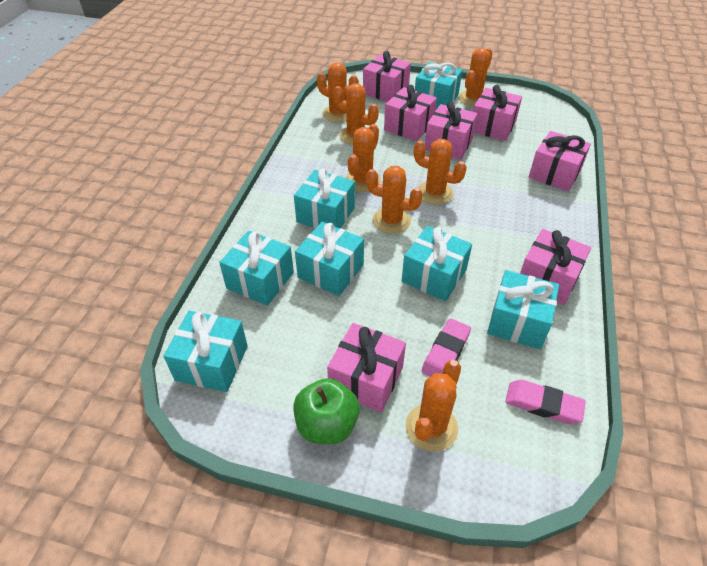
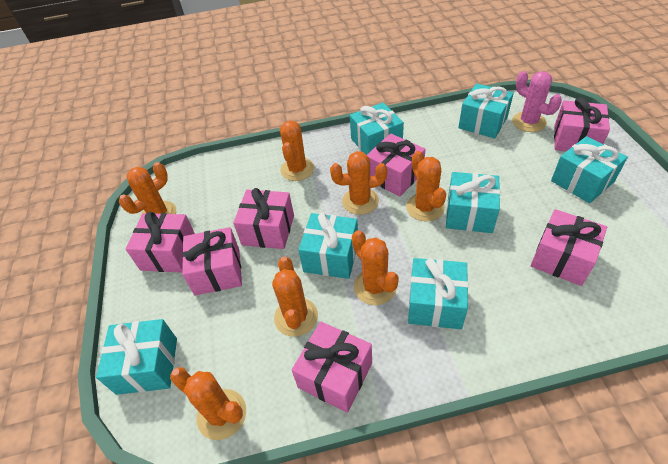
green apple: 1 -> 0
pink cactus: 0 -> 1
pink eraser: 2 -> 0

